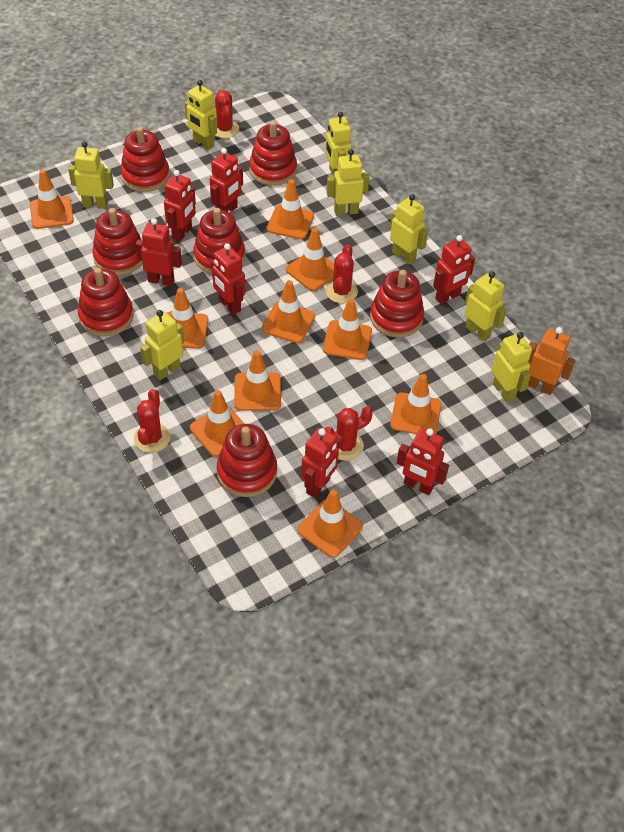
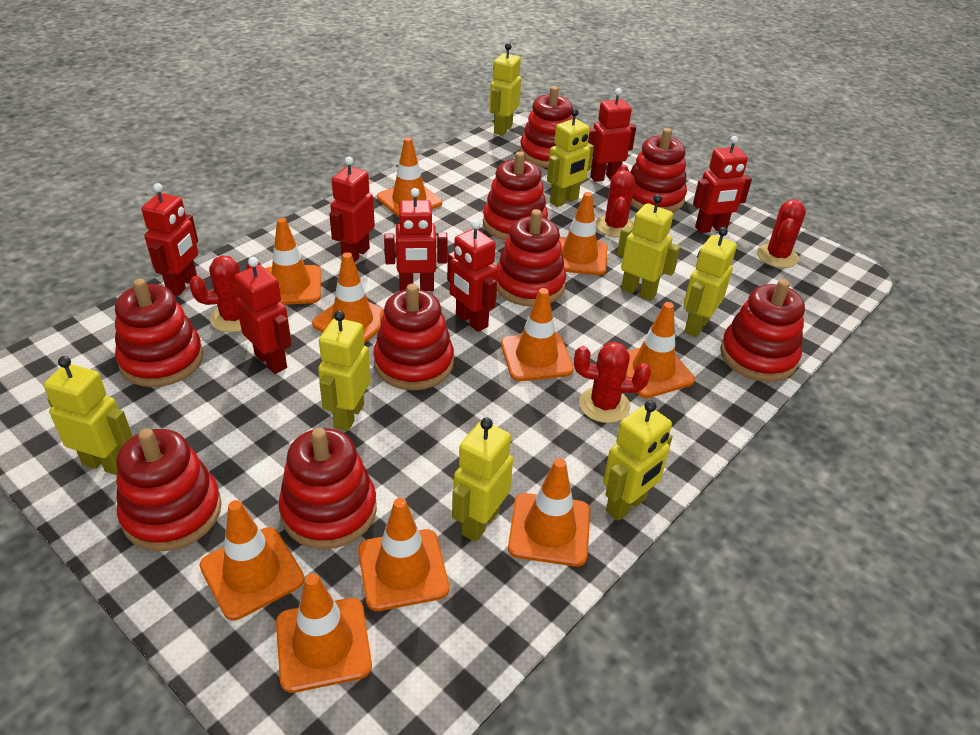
orange robot: 1 -> 0
red stacking toy: 7 -> 9

